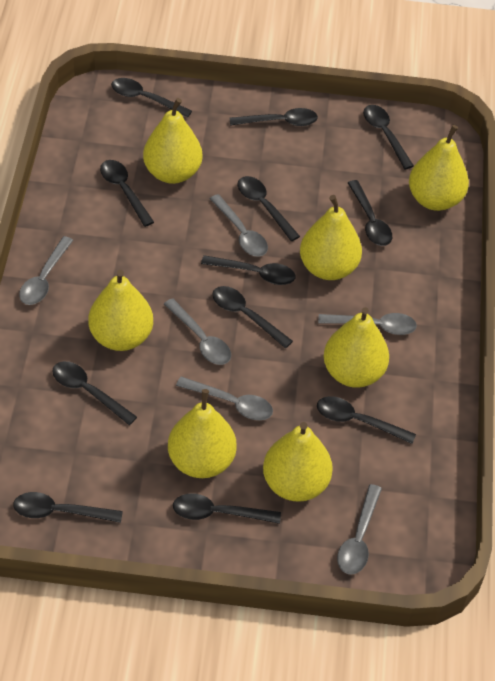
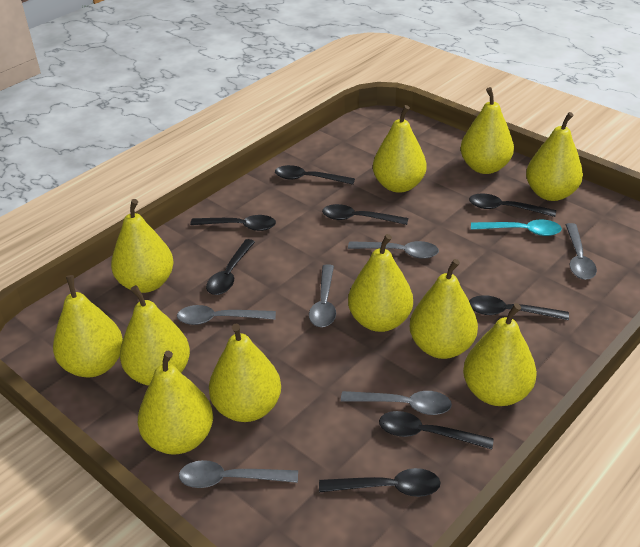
black spoon: 12 -> 8
turquoise spoon: 0 -> 1
yellow pear: 7 -> 11

